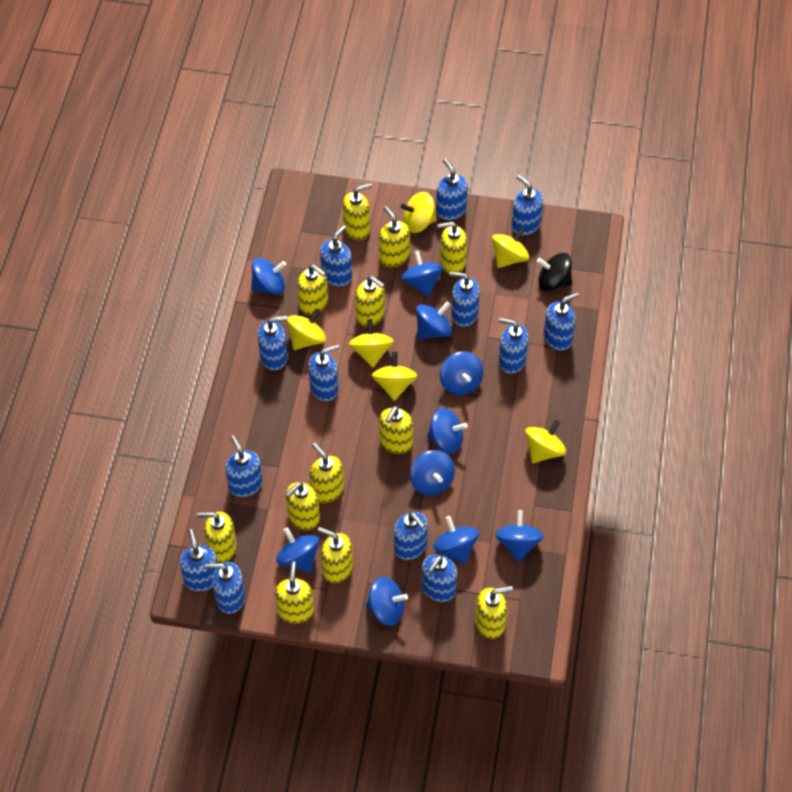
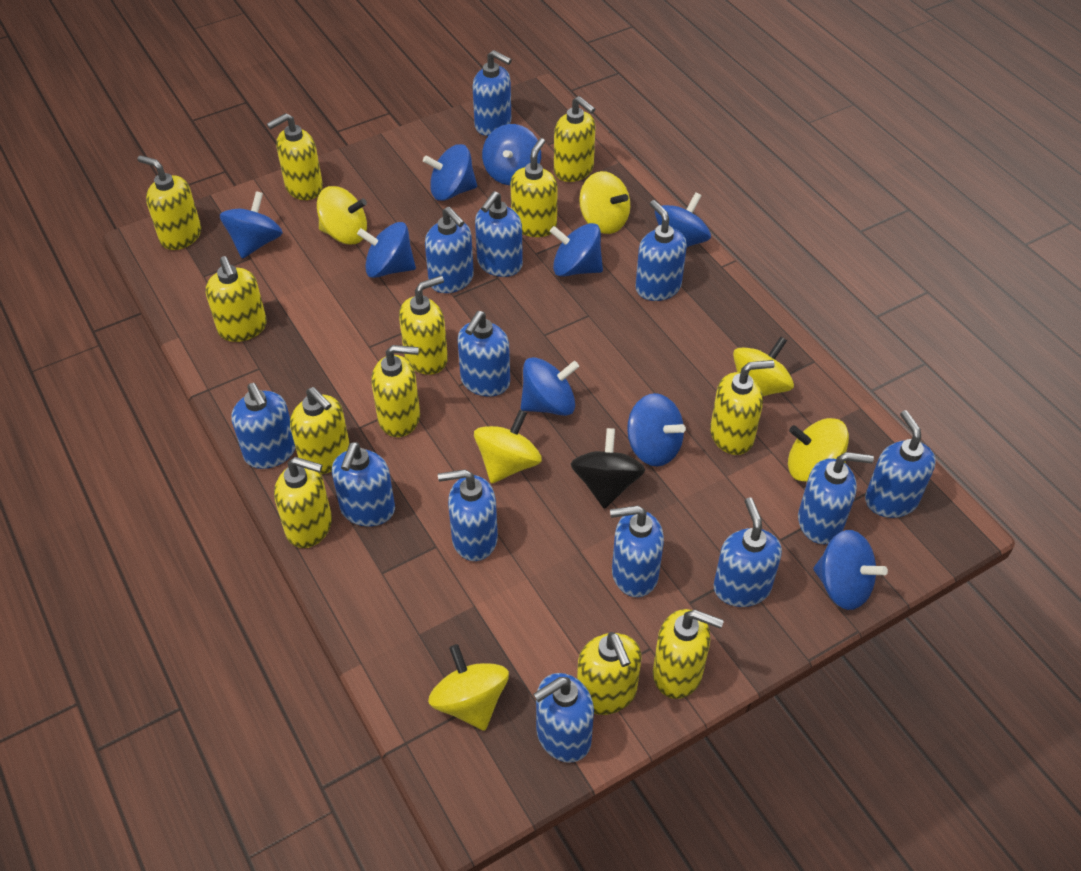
blue spinning top: 10 -> 9

